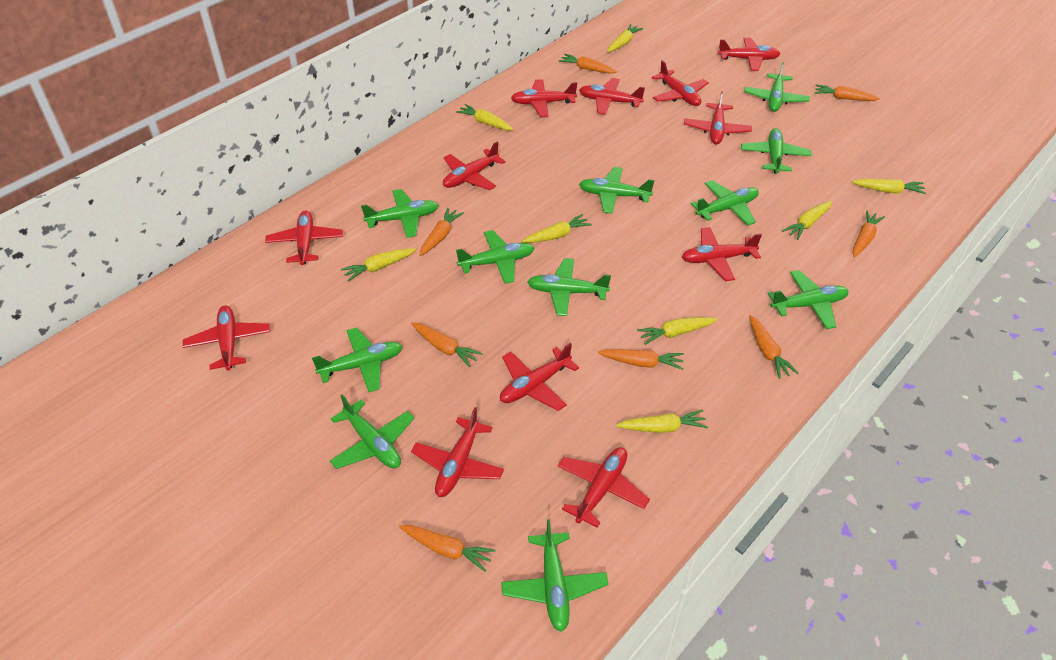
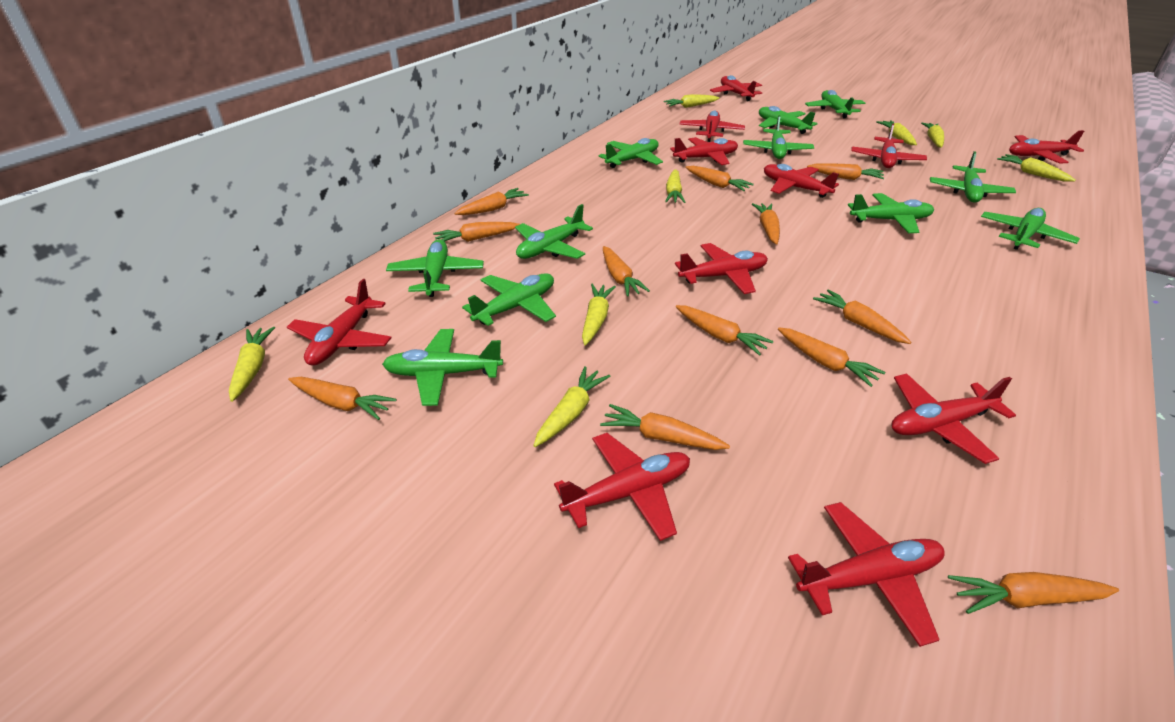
orange carrot: 8 -> 12
red plane: 12 -> 11

